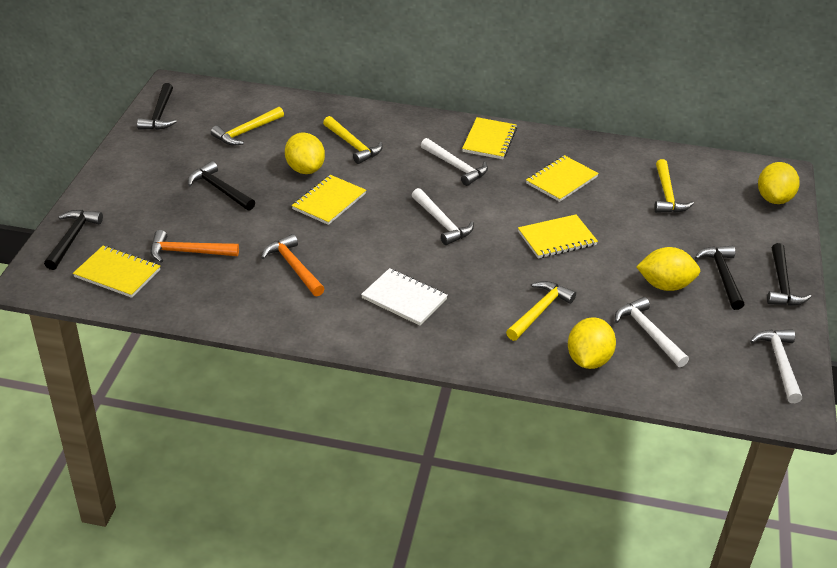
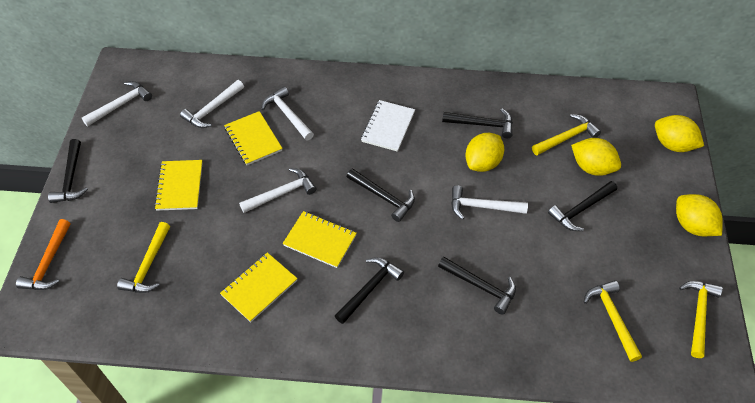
black hammer: 5 -> 6
orange hammer: 2 -> 1
white hammer: 4 -> 5
yellow notebook: 5 -> 4

